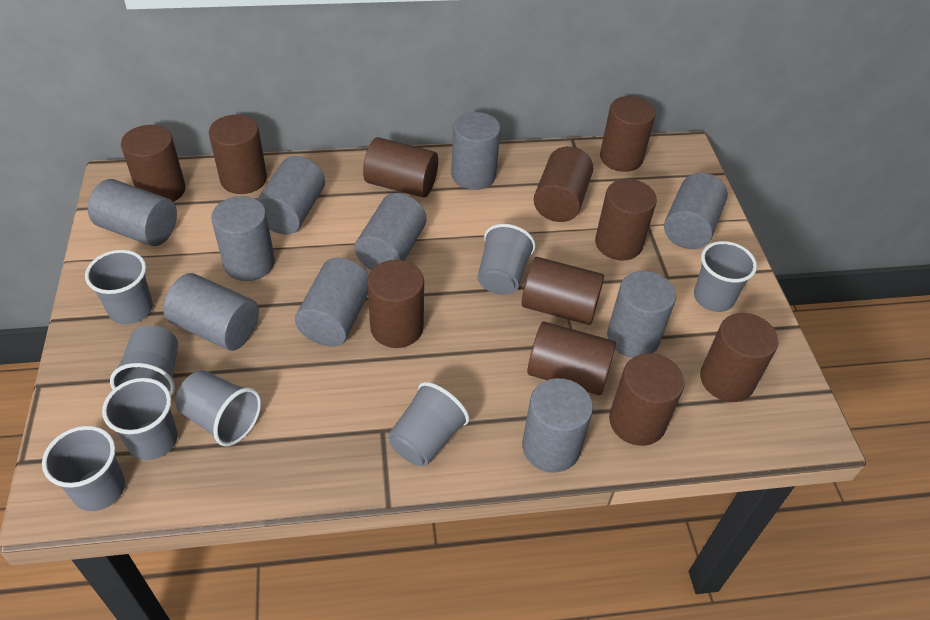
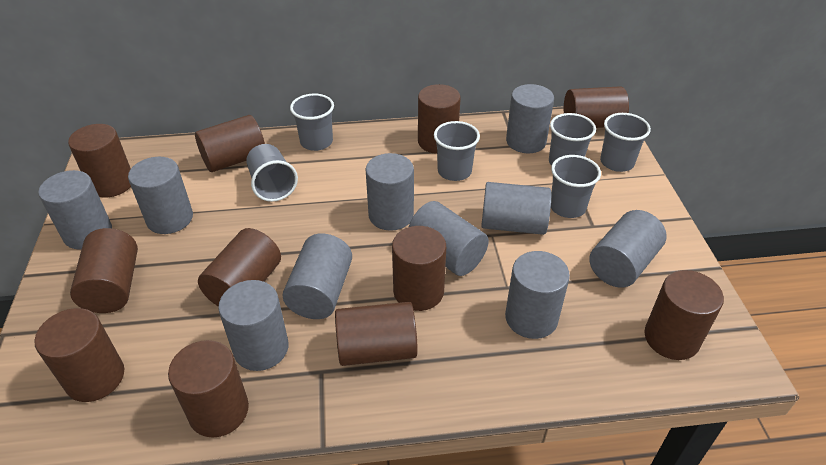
grey cup: 8 -> 6

